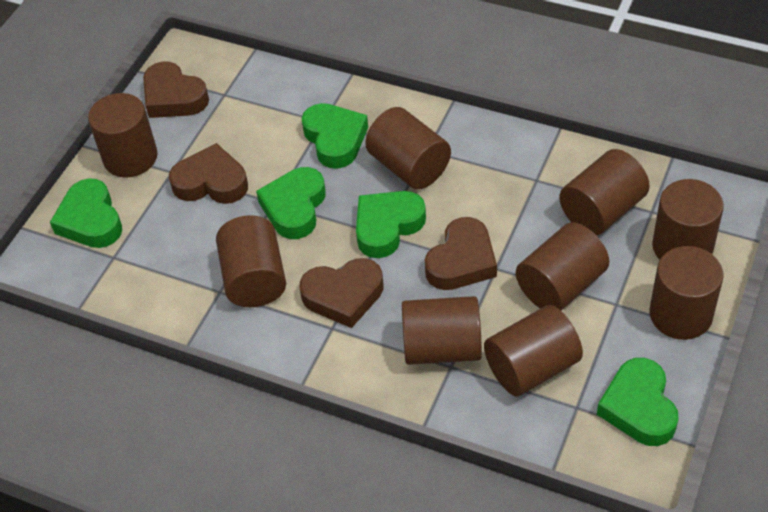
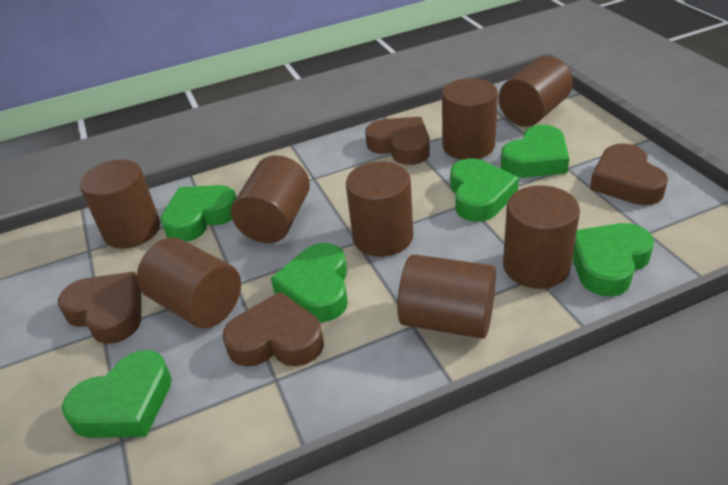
brown cylinder: 9 -> 8
green heart: 5 -> 6

